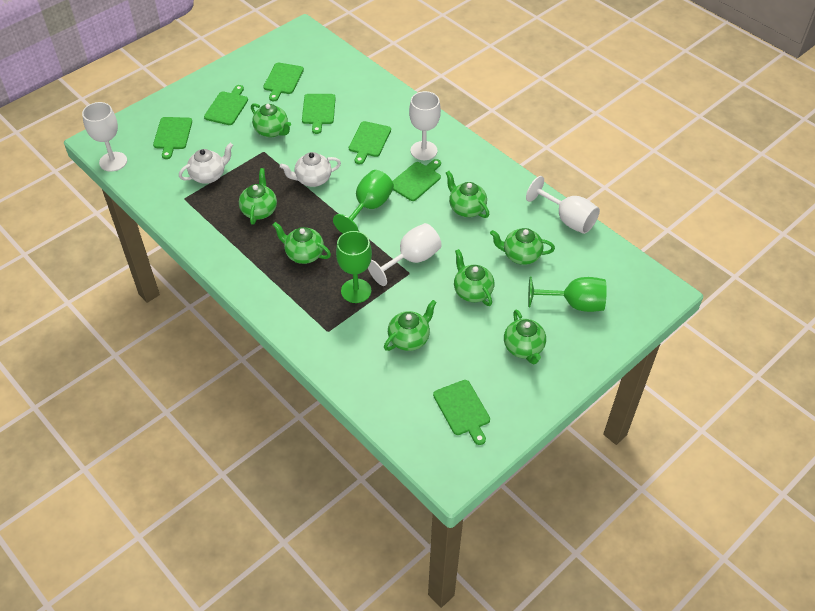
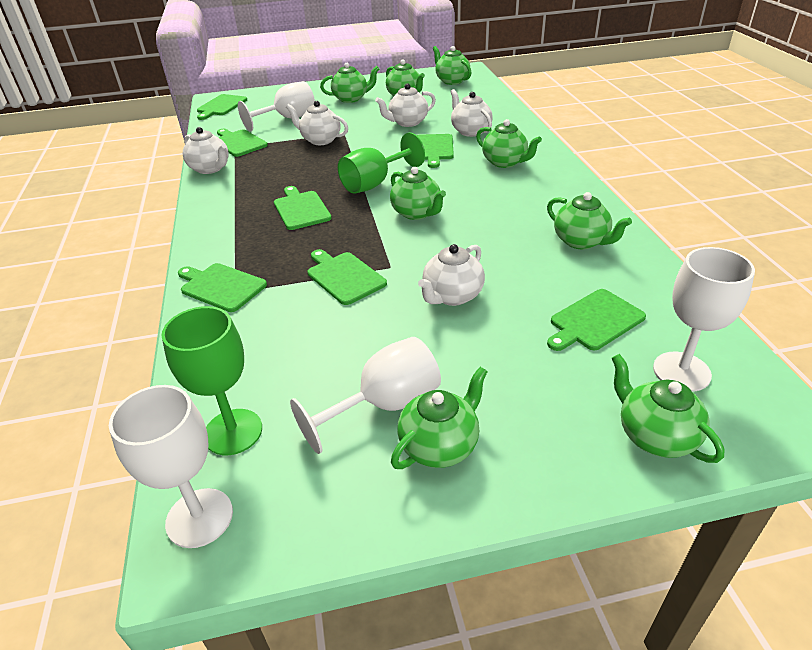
green goblet: 3 -> 2
white teapot: 2 -> 5

